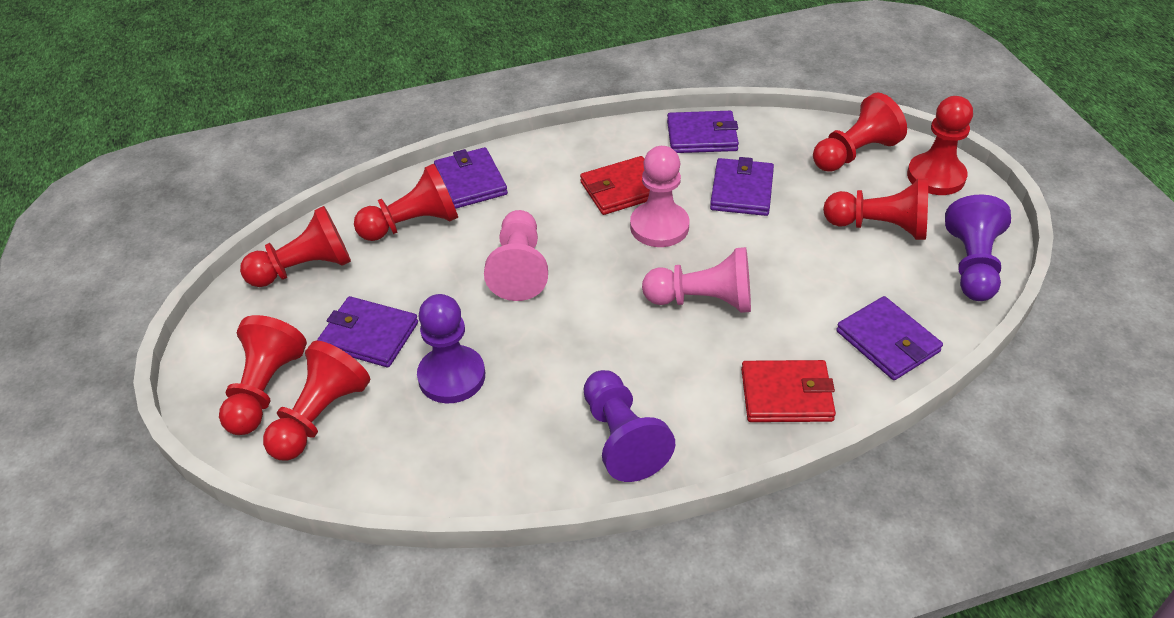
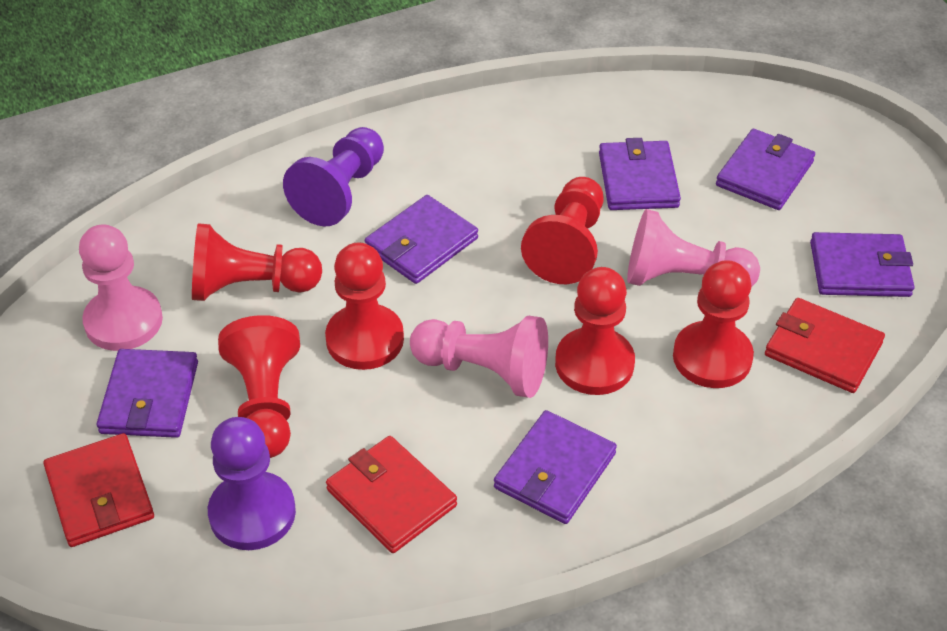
purple pawn: 3 -> 2
purple wallet: 5 -> 6
red pawn: 7 -> 6
red wallet: 2 -> 3

